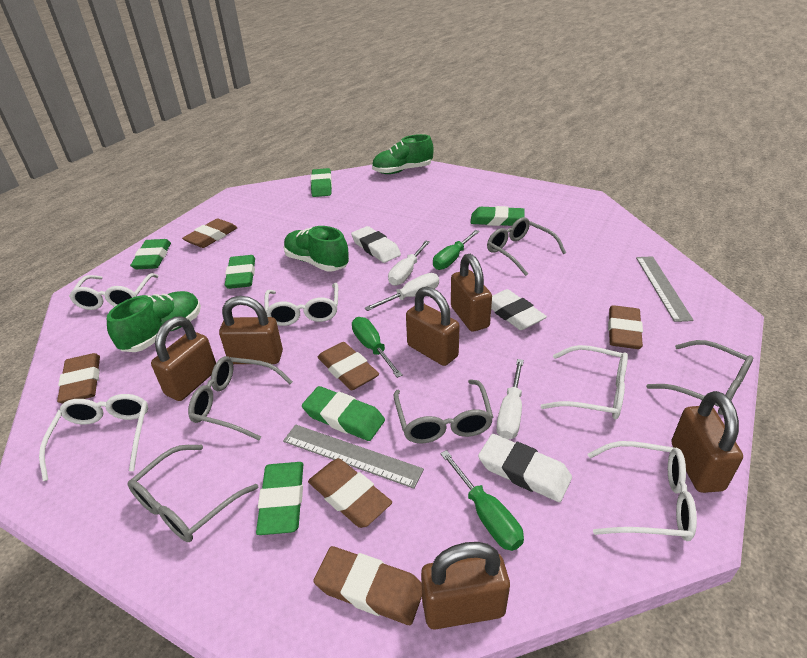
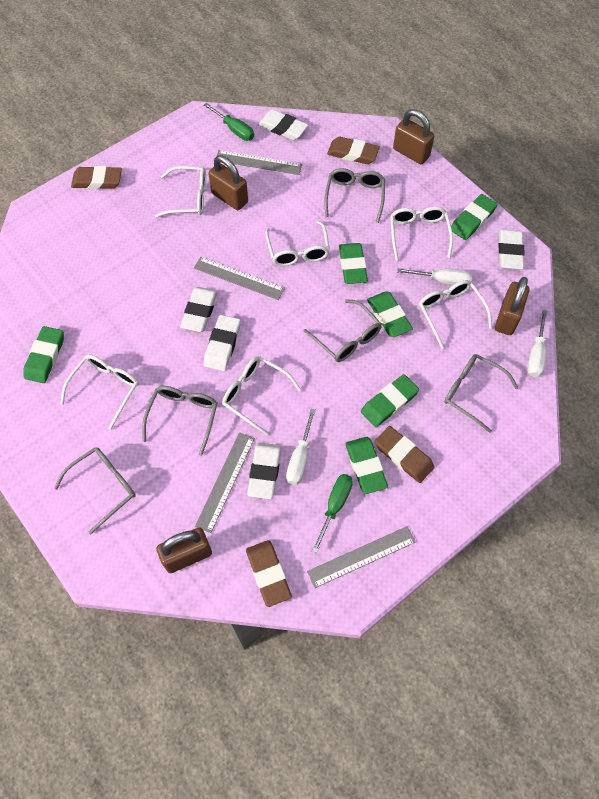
brown eraser: 6 -> 4
brown padlock: 6 -> 4
green screwdriver: 3 -> 2
green shoe: 3 -> 0
grey ruler: 2 -> 4
white eraser: 3 -> 5
white glasses: 5 -> 6

